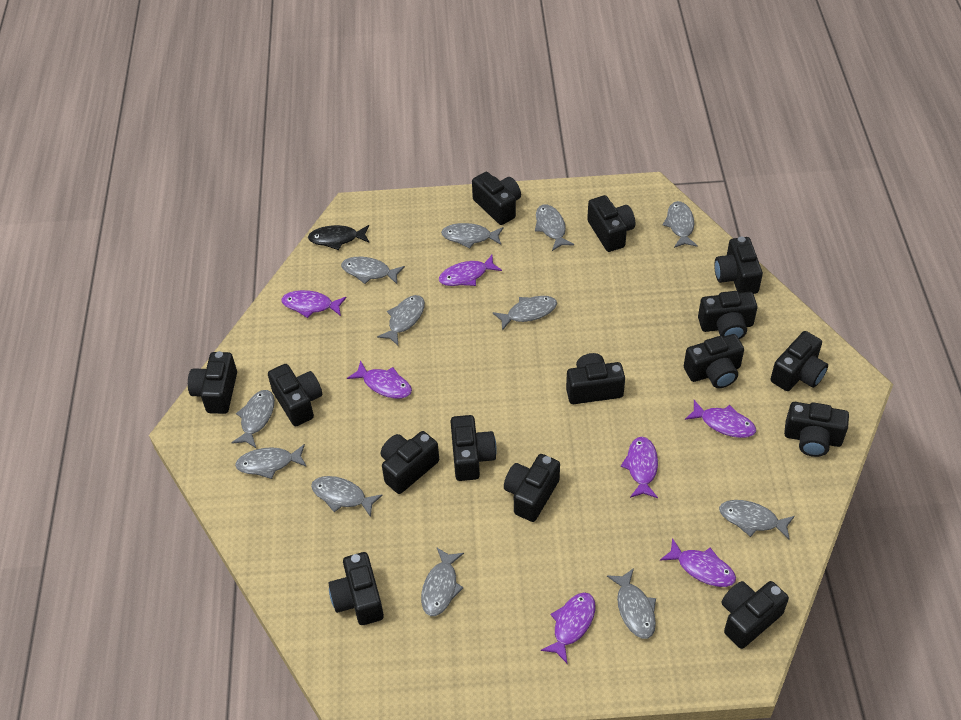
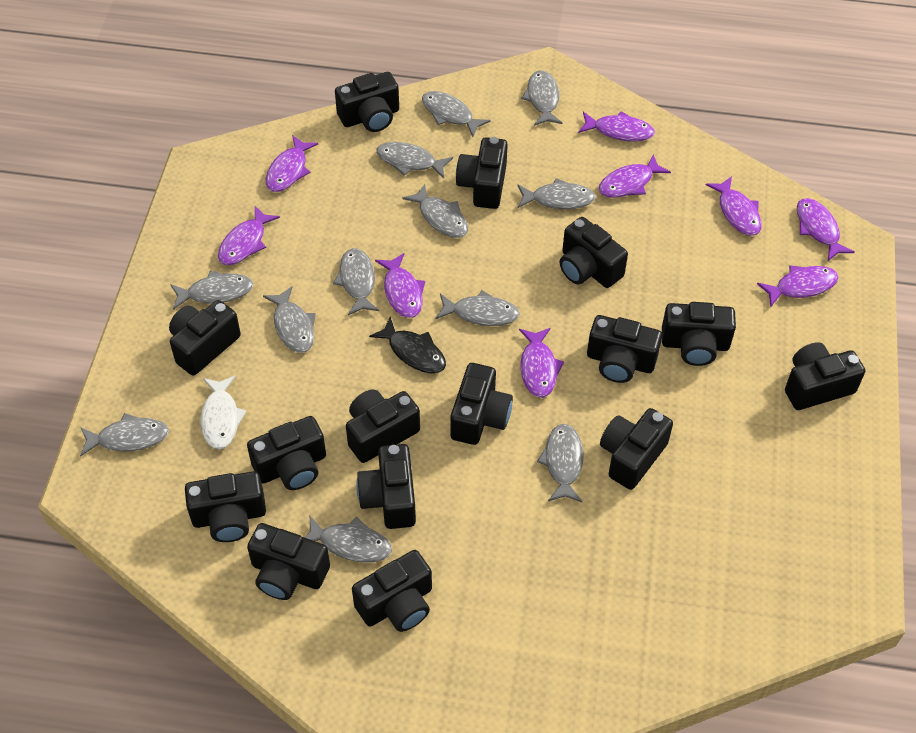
purple fish: 7 -> 9
white fish: 0 -> 1

